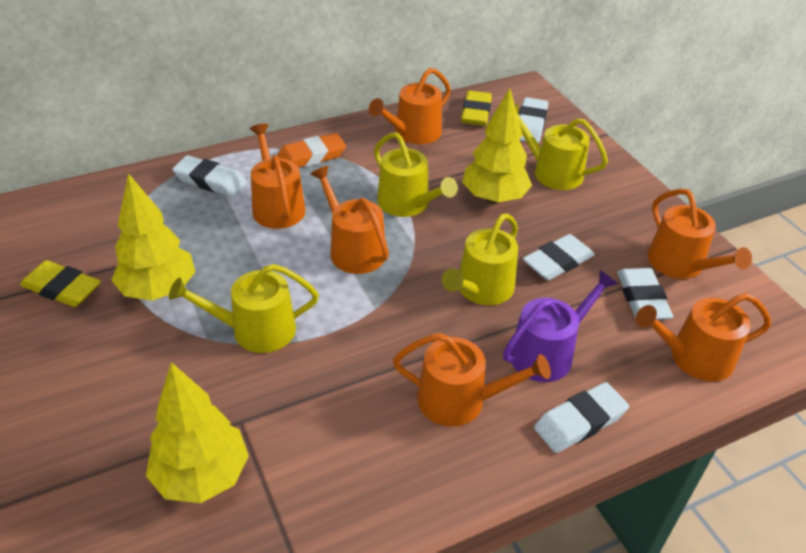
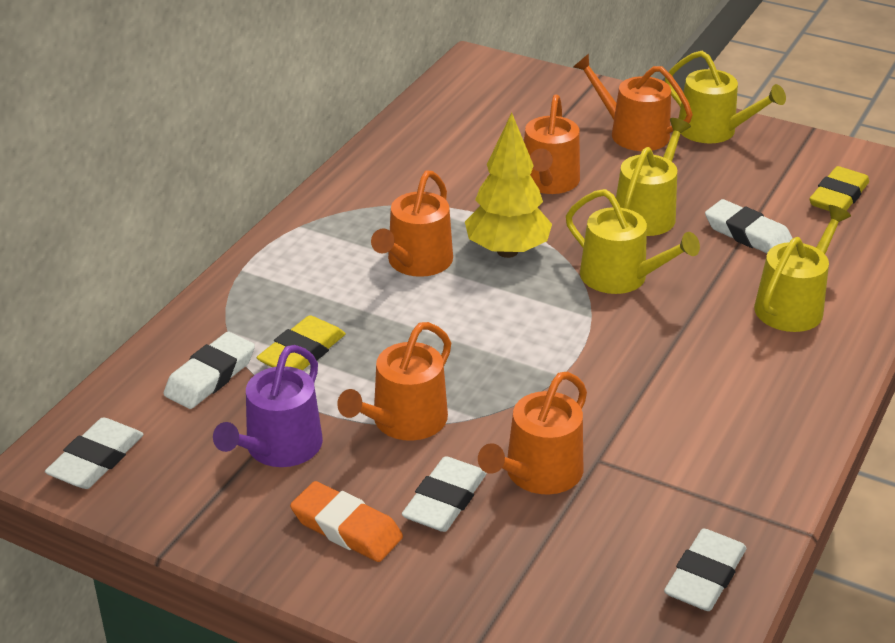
orange watering can: 6 -> 5
yellow tree: 3 -> 1

